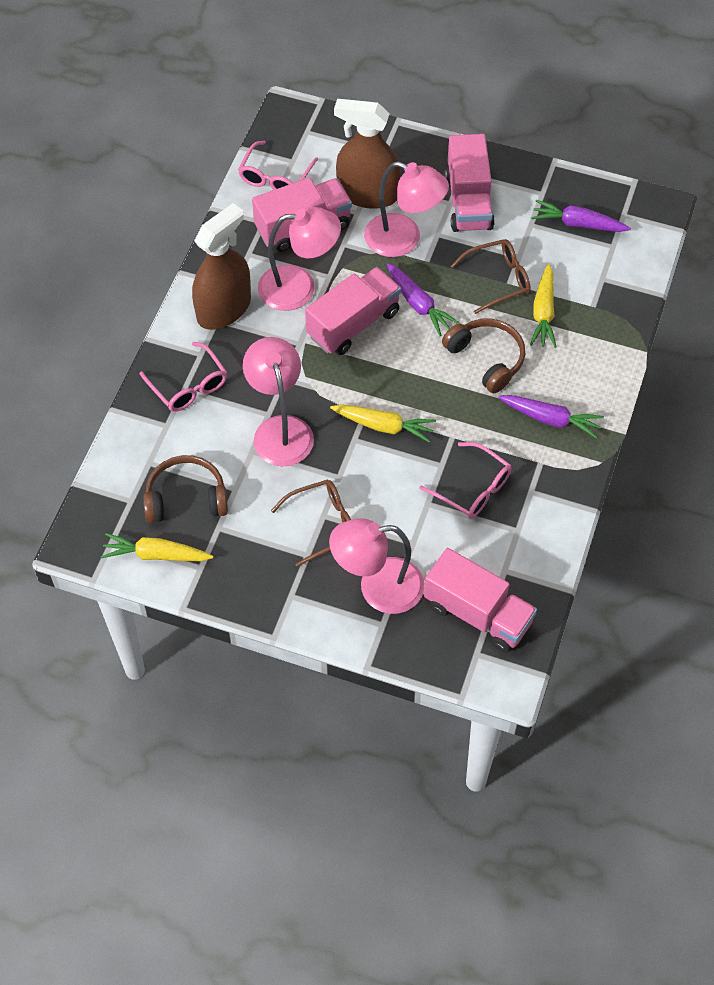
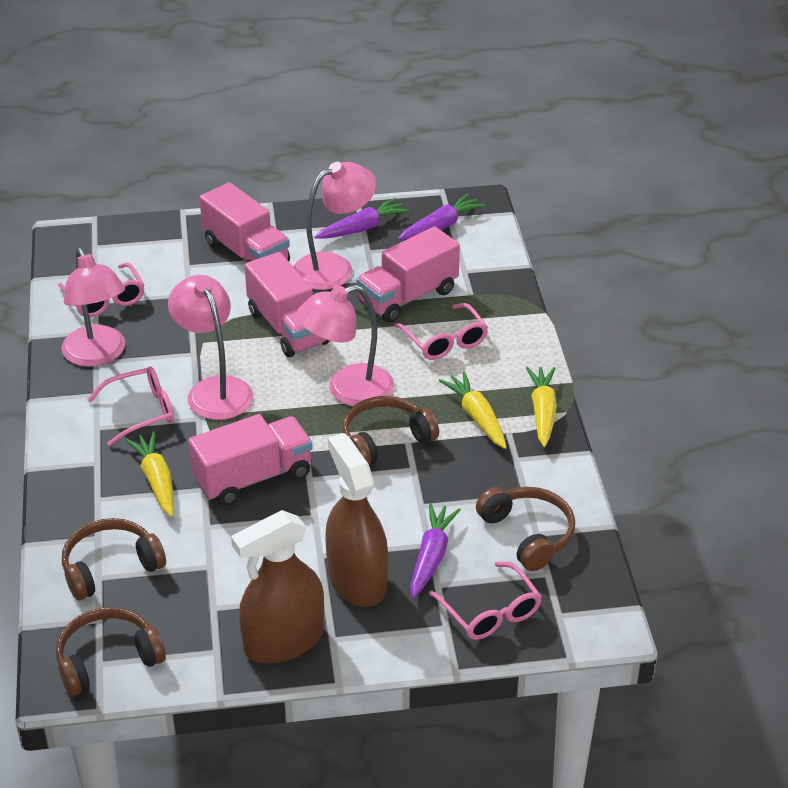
brown glasses: 2 -> 0
brown headphones: 2 -> 4
pink glasses: 3 -> 4

